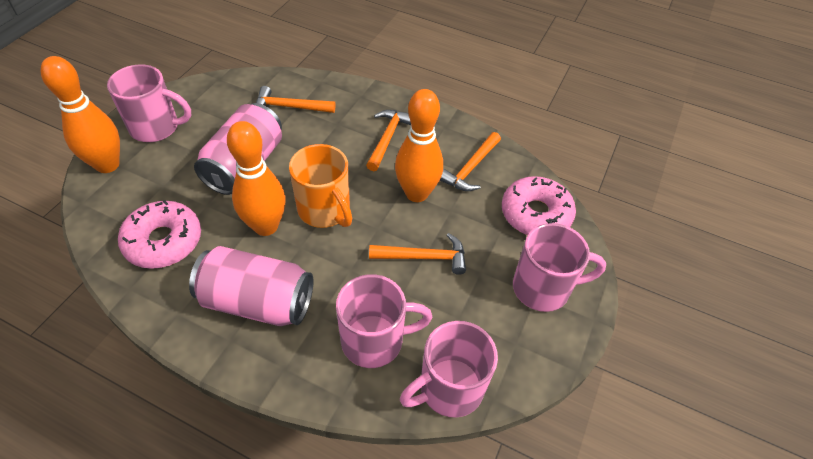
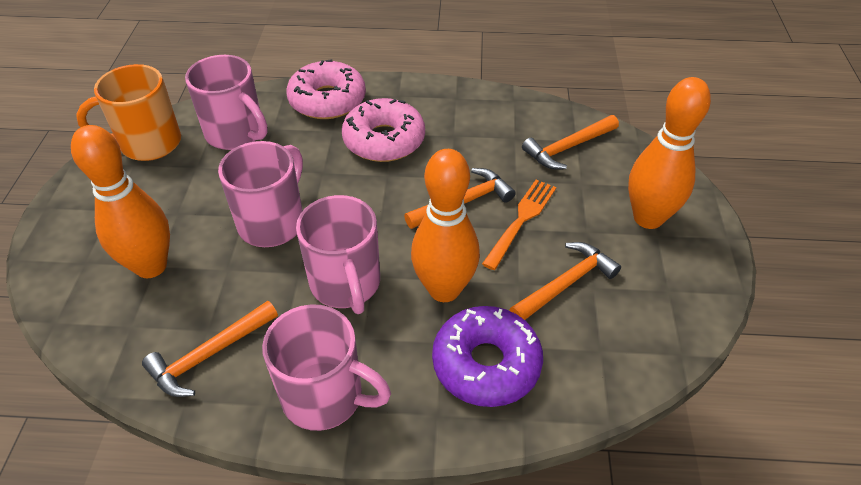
orange fork: 0 -> 1
pink can: 2 -> 0
purple donut: 0 -> 1

